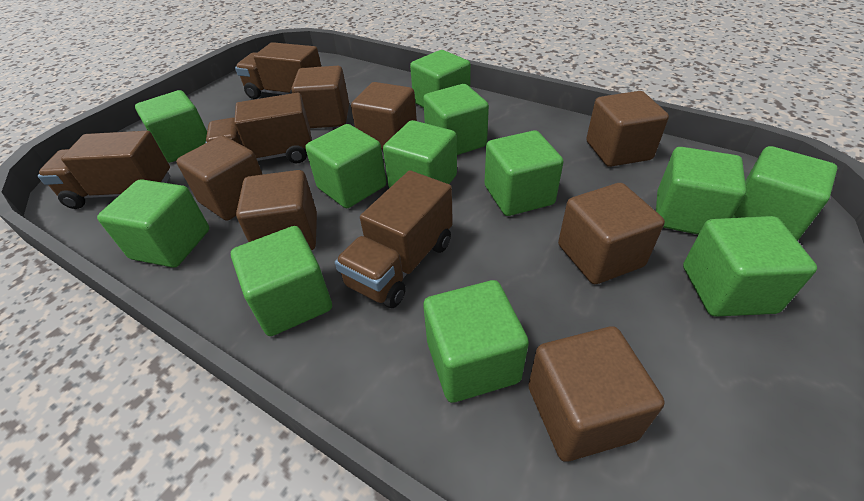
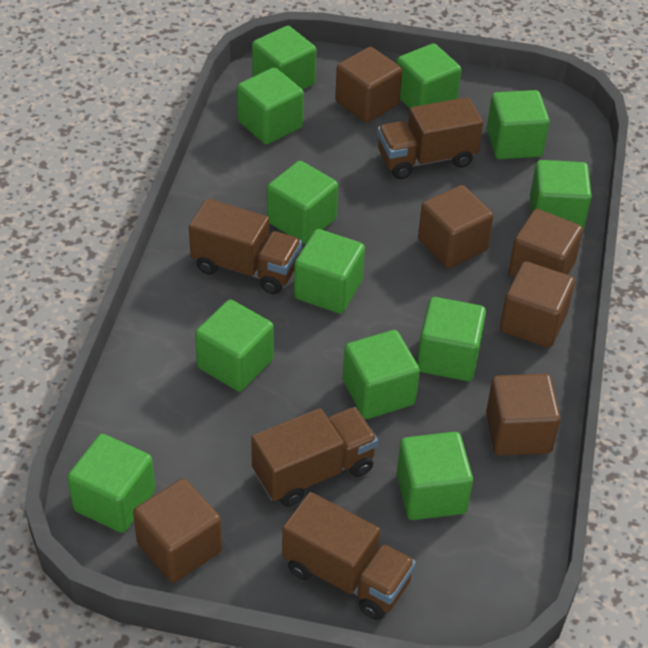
brown cube: 7 -> 6

